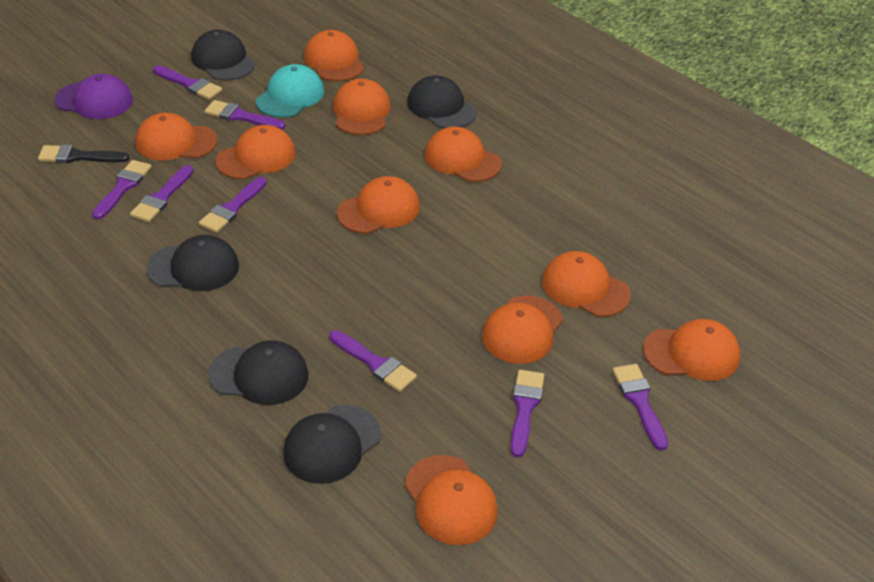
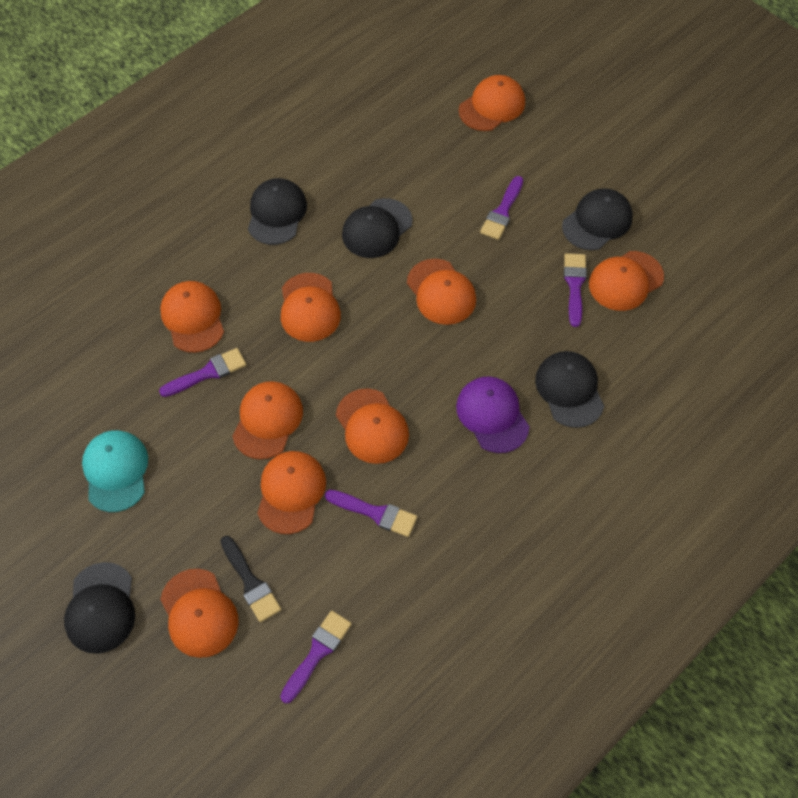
orange cap: 10 -> 9
purple brush: 8 -> 5

